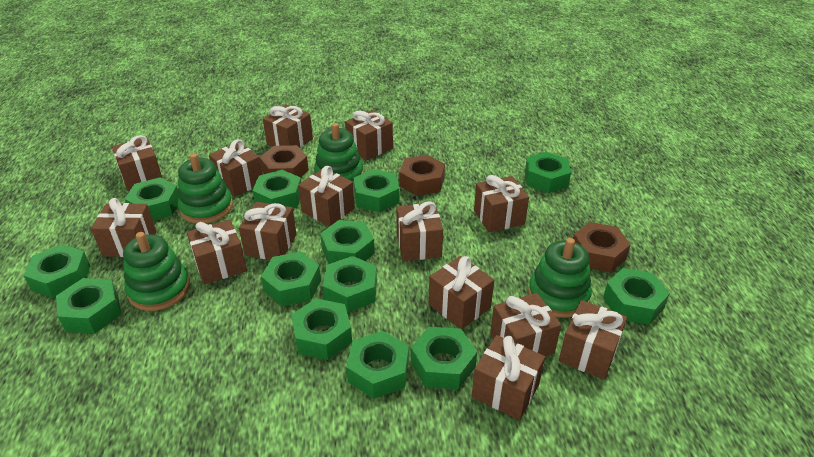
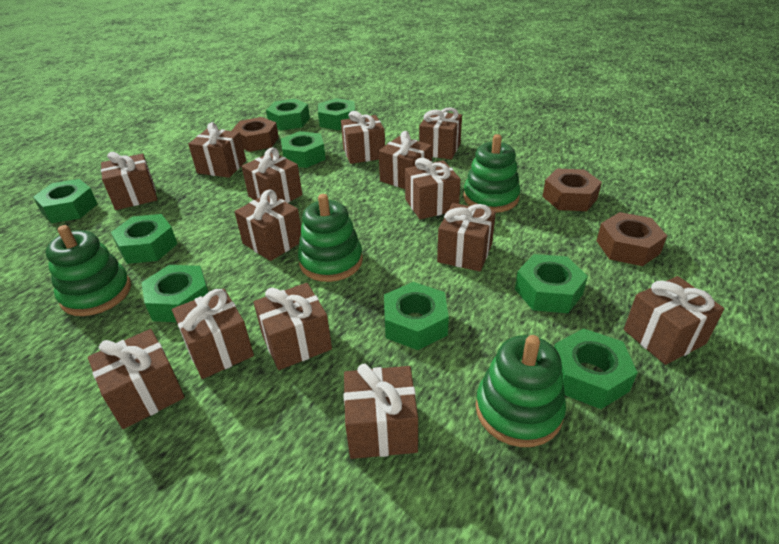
green nut: 13 -> 9

